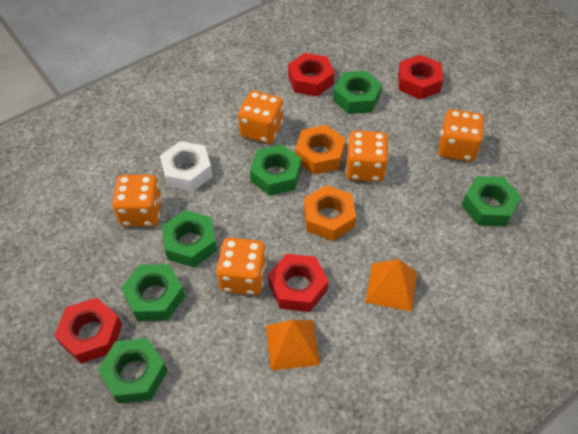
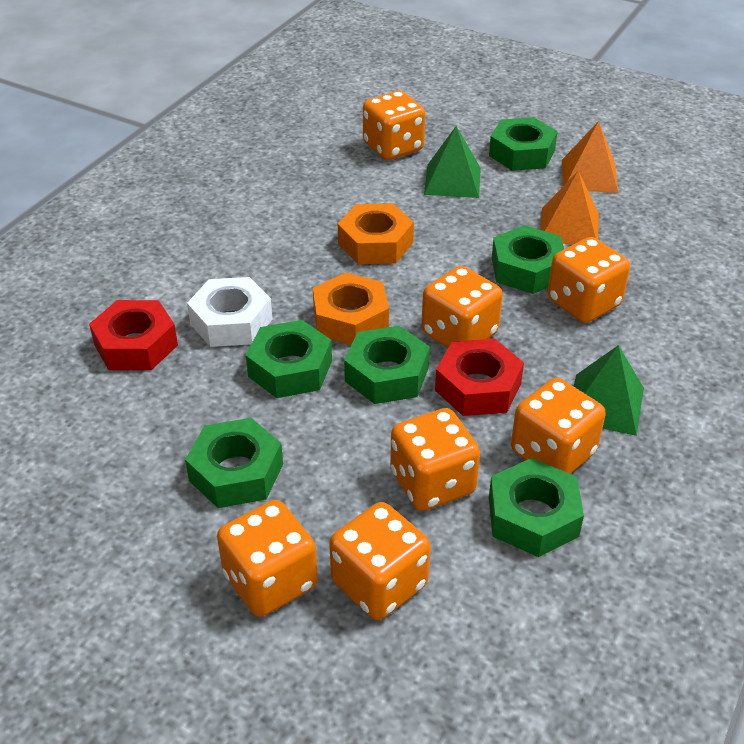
green pyramid: 0 -> 2
orange dice: 5 -> 7
red nut: 4 -> 2

